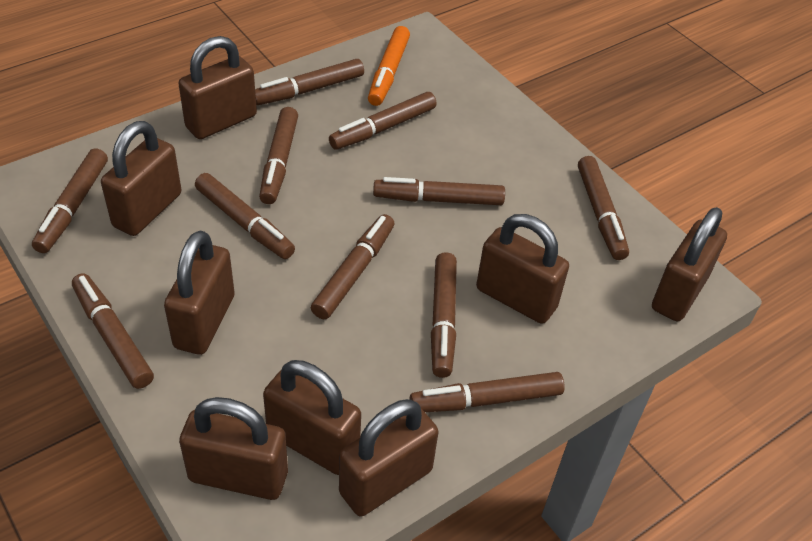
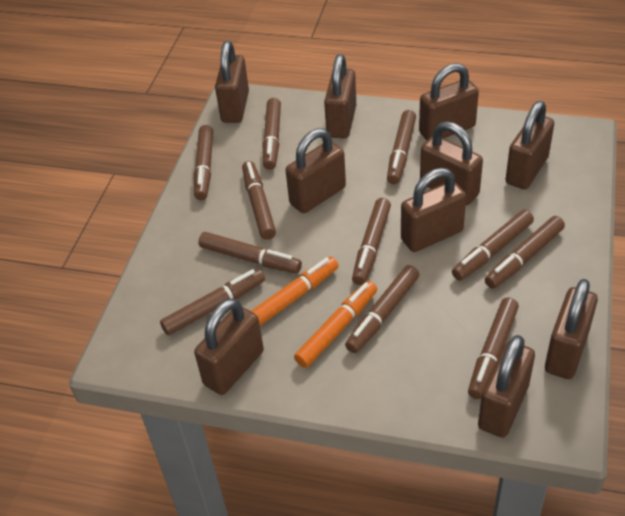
brown padlock: 8 -> 10
orange marker: 1 -> 2

